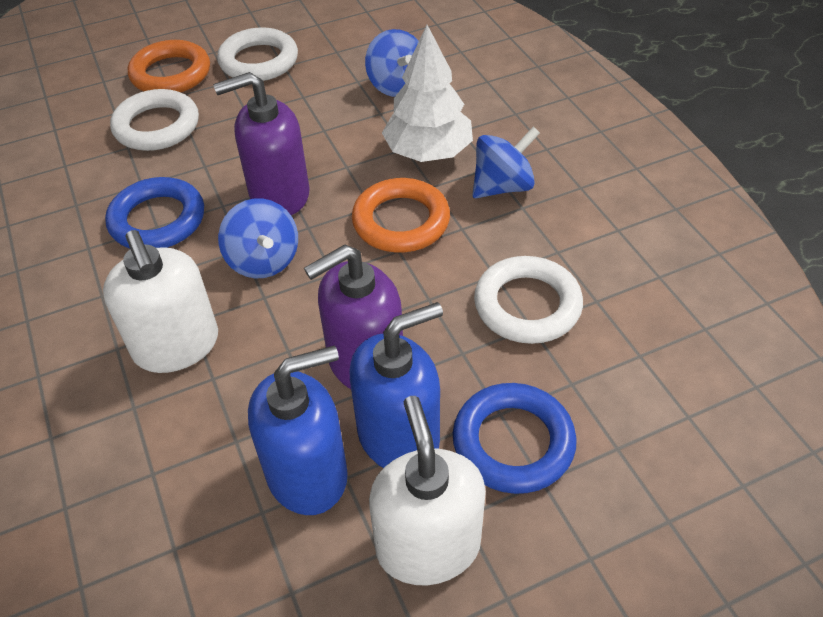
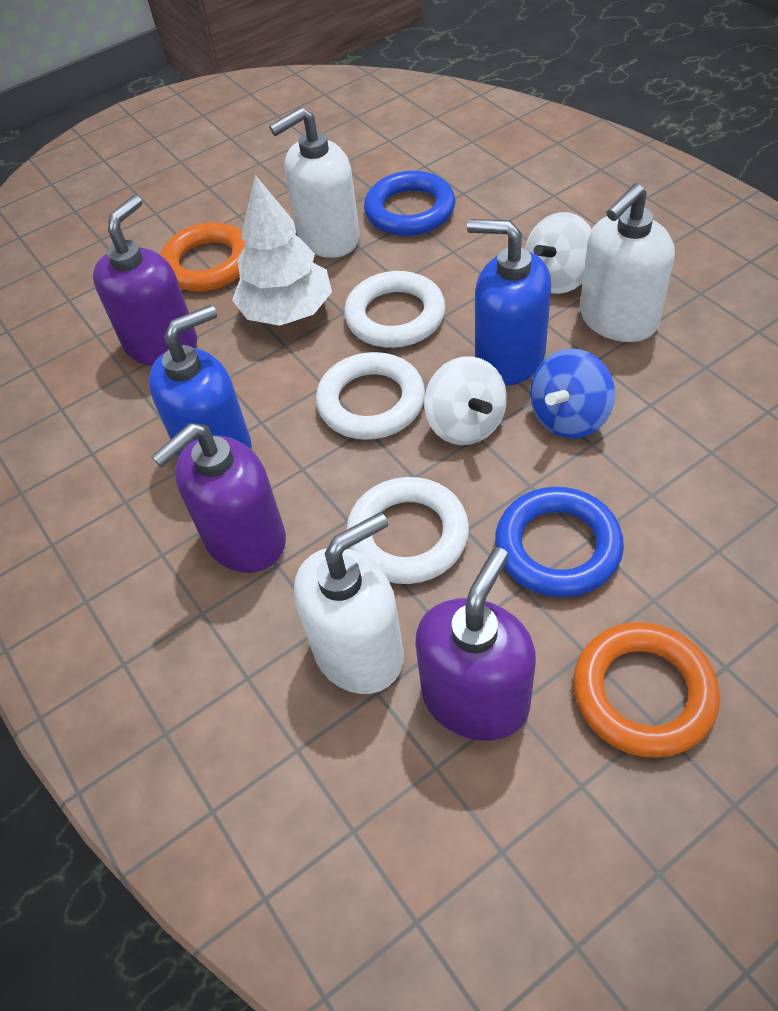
blue spinning top: 3 -> 1
purple soap dispenser: 2 -> 3
white soap dispenser: 2 -> 3
white spinning top: 0 -> 2

